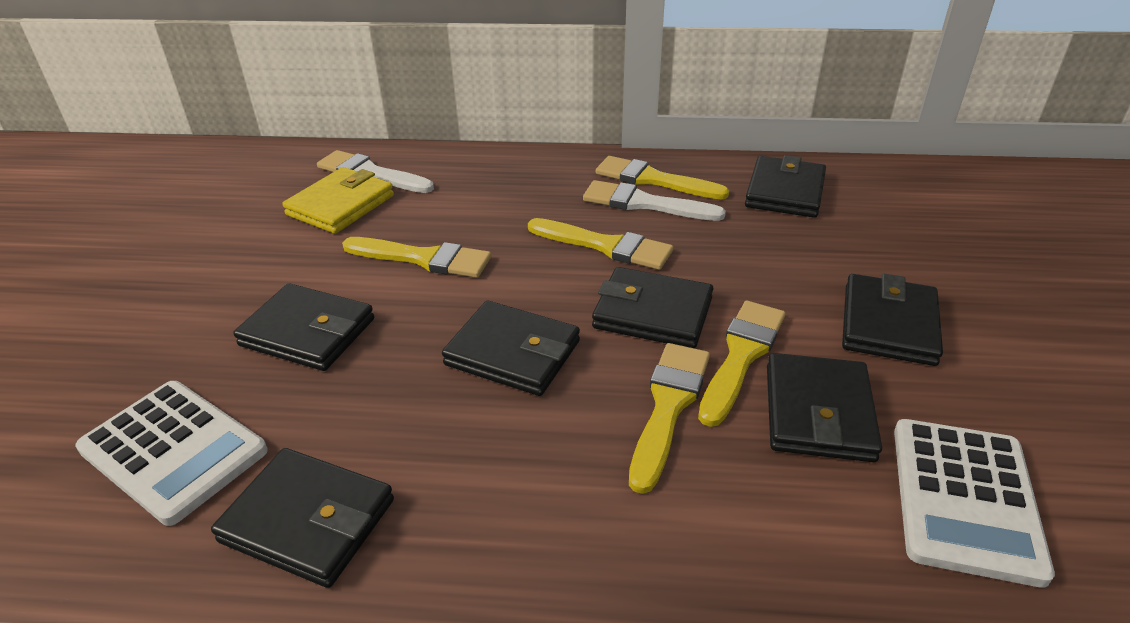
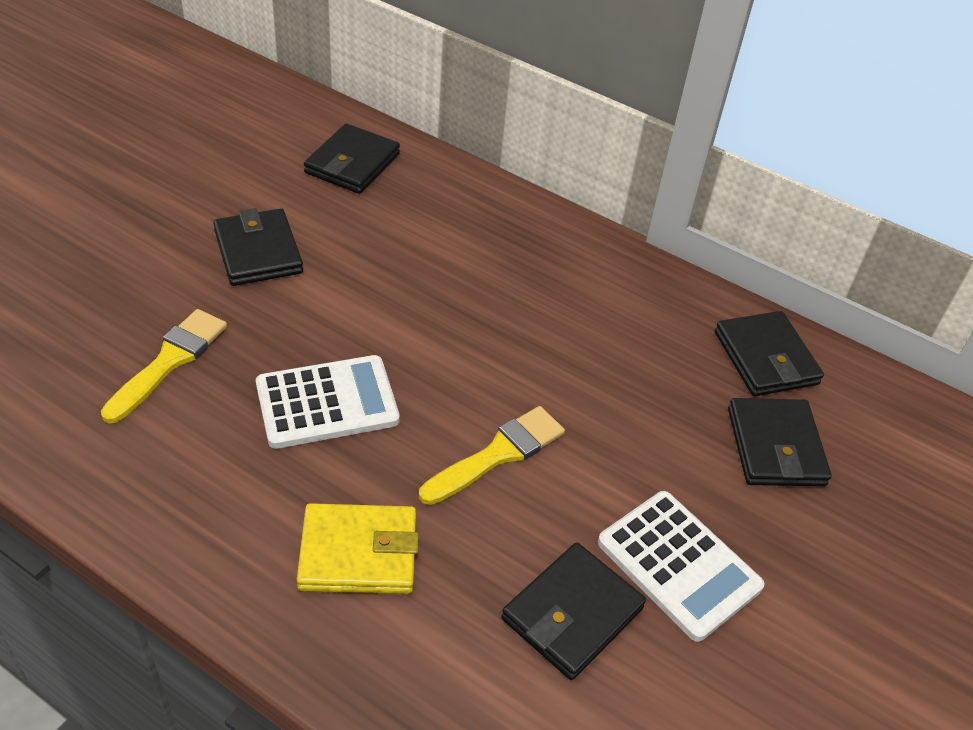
black wallet: 7 -> 5
white brush: 2 -> 0
yellow brush: 5 -> 2

